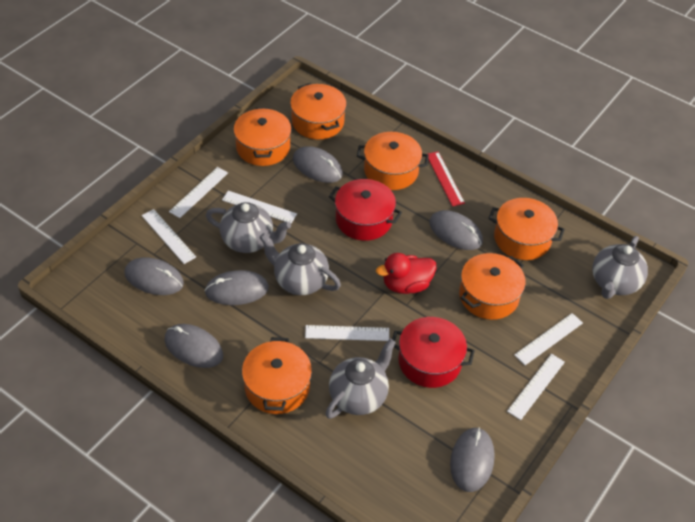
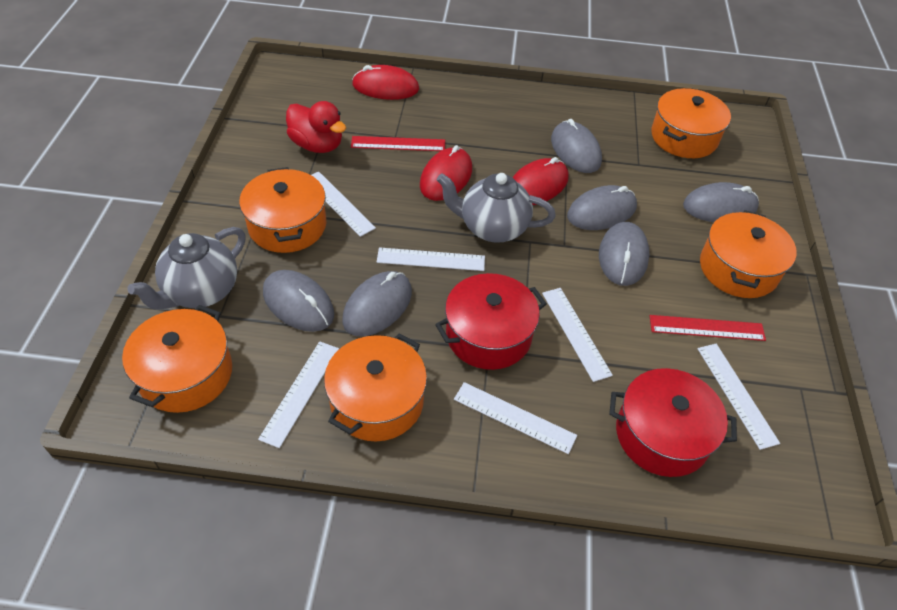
grey teapot: 4 -> 2
orange pot: 6 -> 5
red mouse: 0 -> 3
red ruler: 1 -> 2

